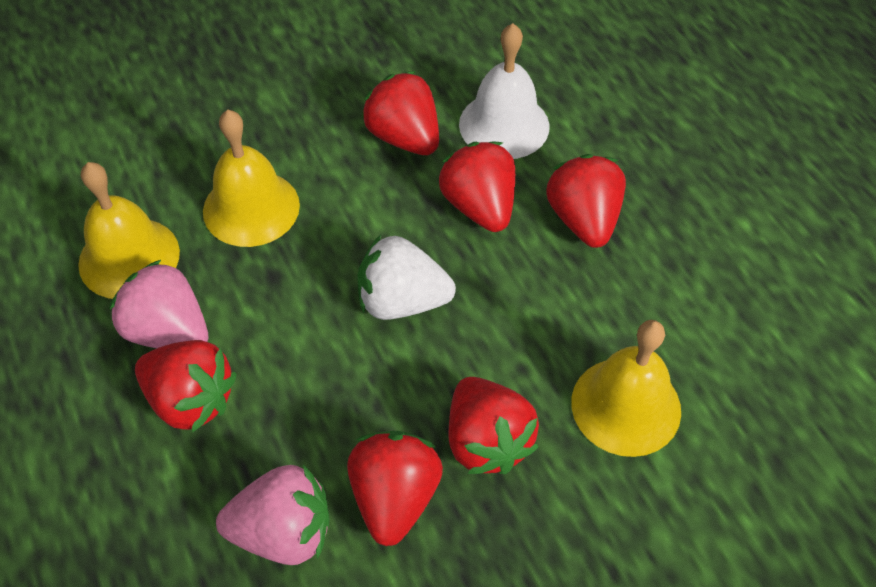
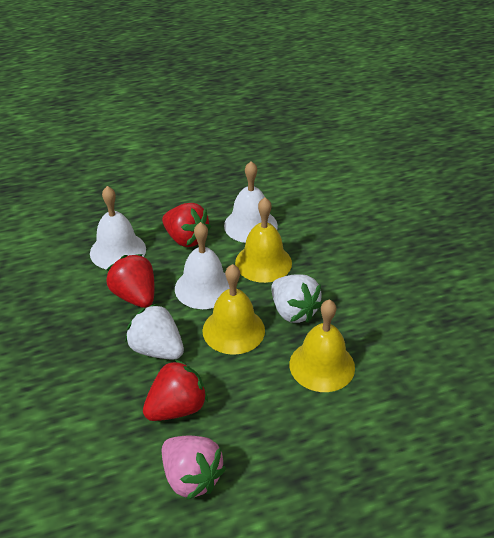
pink strawberry: 2 -> 1
red strawberry: 6 -> 3
white bell: 1 -> 3
white strawberry: 1 -> 2

